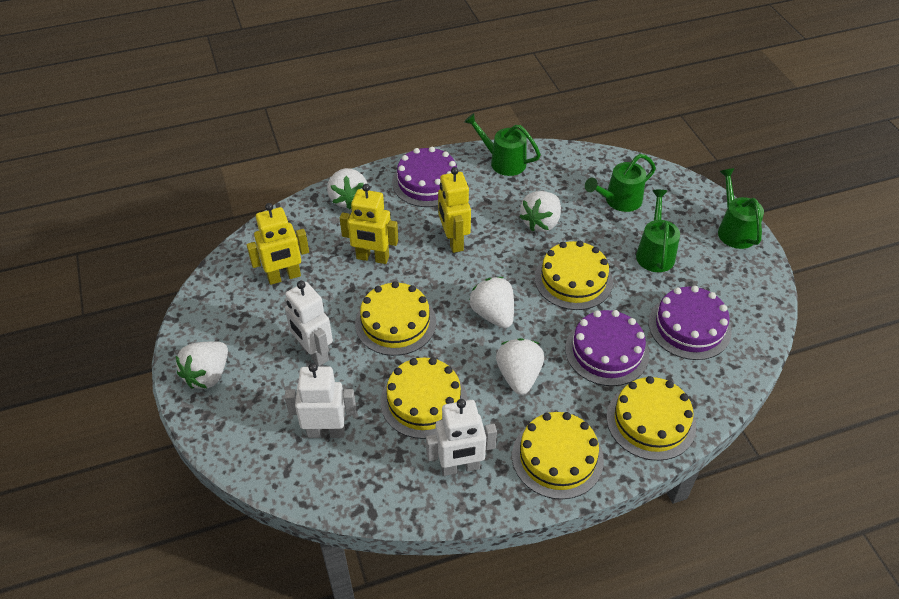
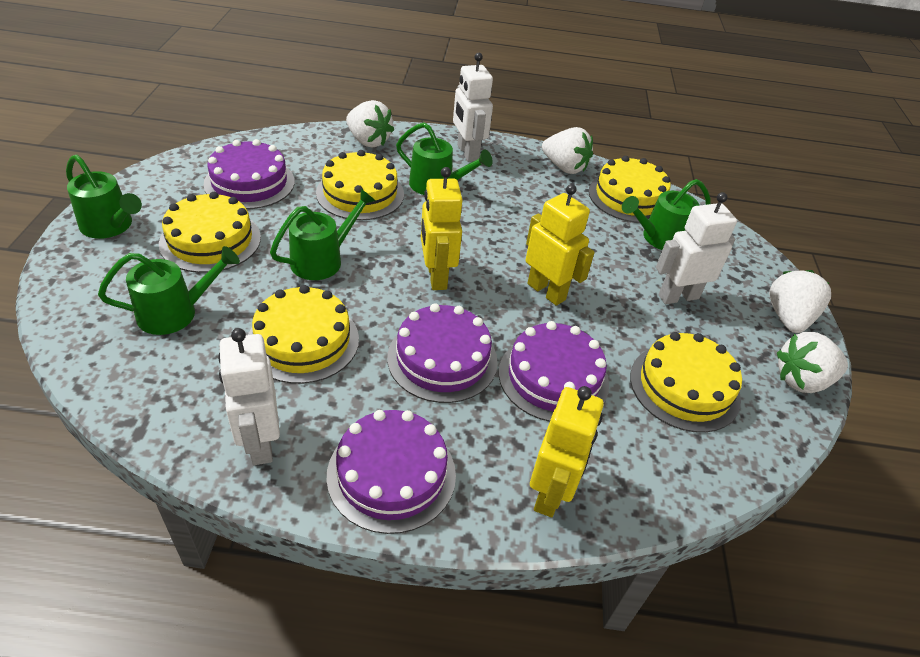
green watering can: 4 -> 5
purple cake: 3 -> 4
white strawberry: 5 -> 4

